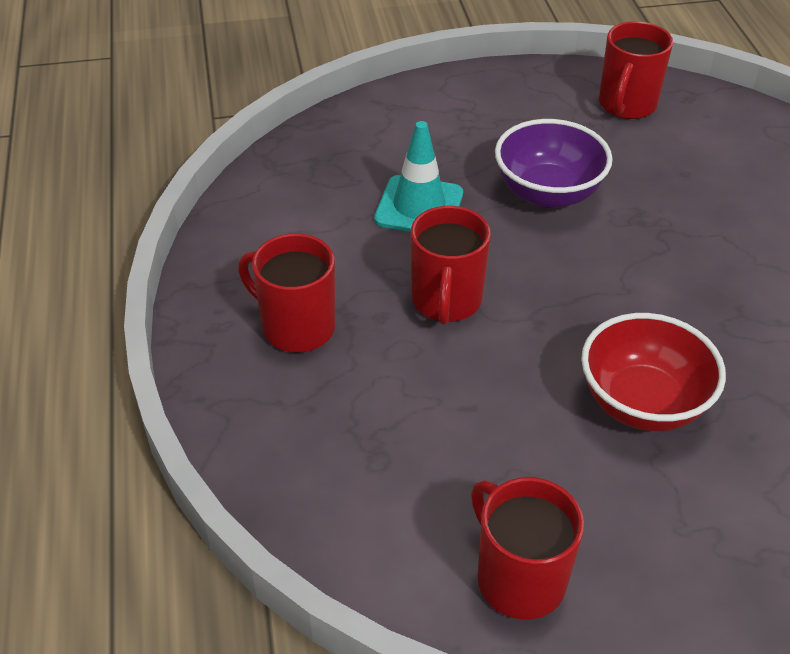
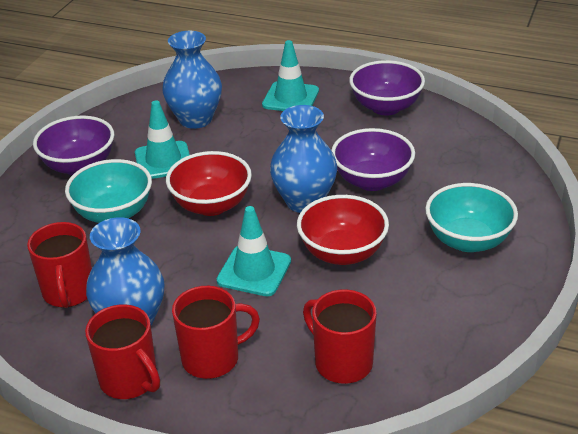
blue vase: 0 -> 3
purple bowl: 1 -> 3
red bowl: 1 -> 2
turquoise bowl: 0 -> 2
turquoise traffic cone: 1 -> 3

